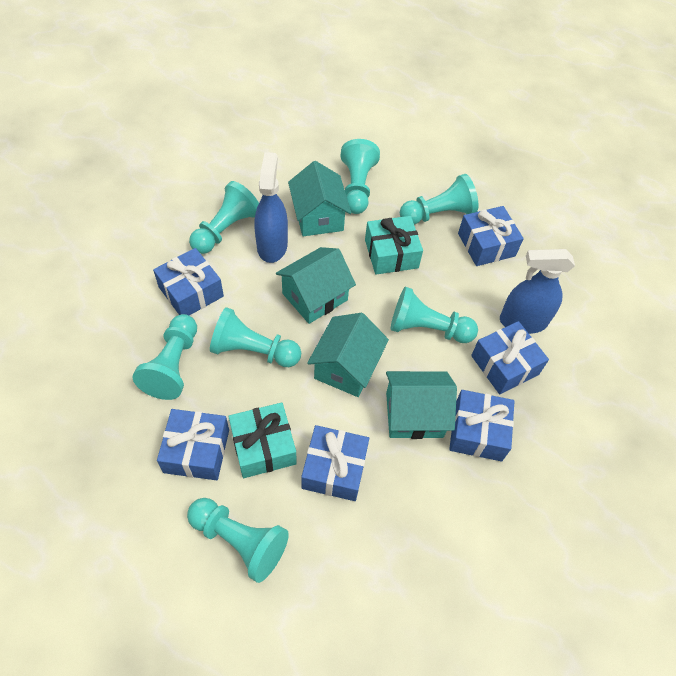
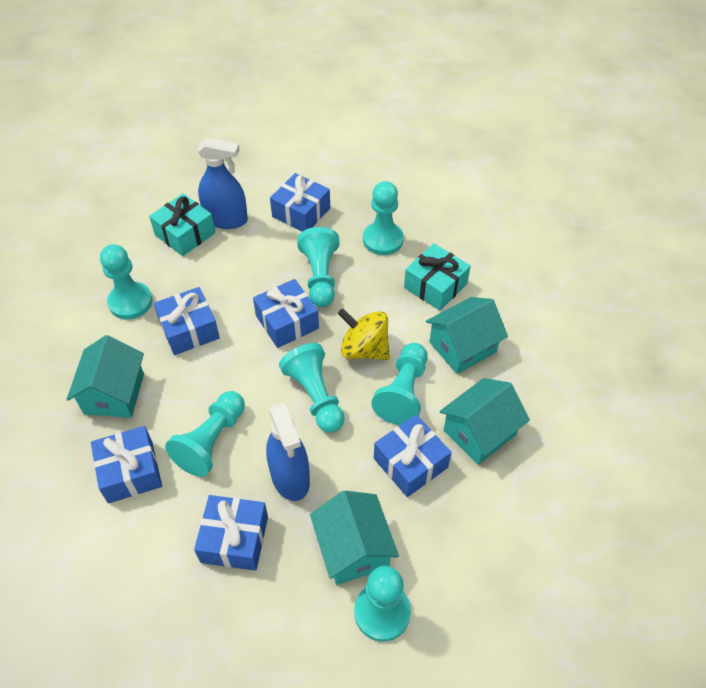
yellow spinning top: 0 -> 1

